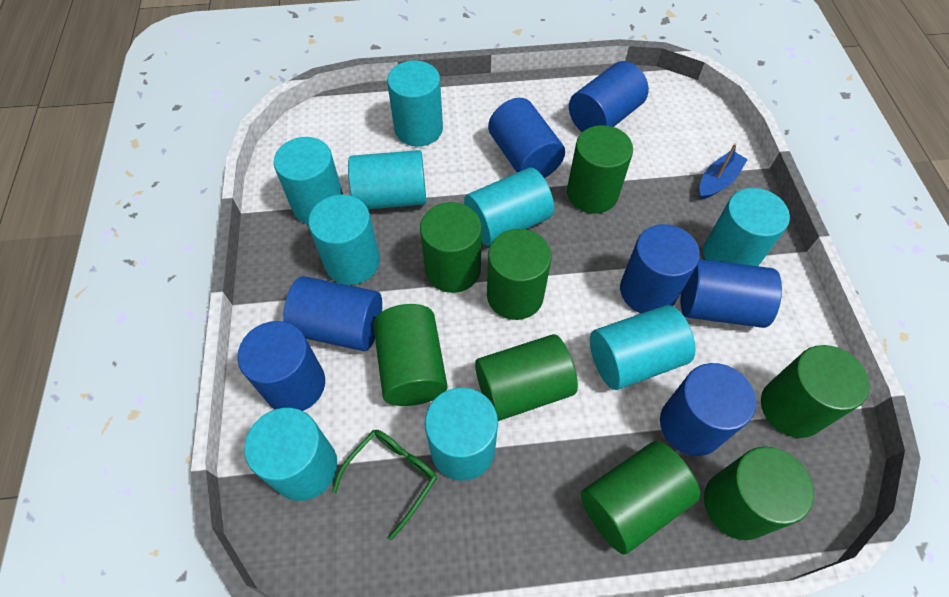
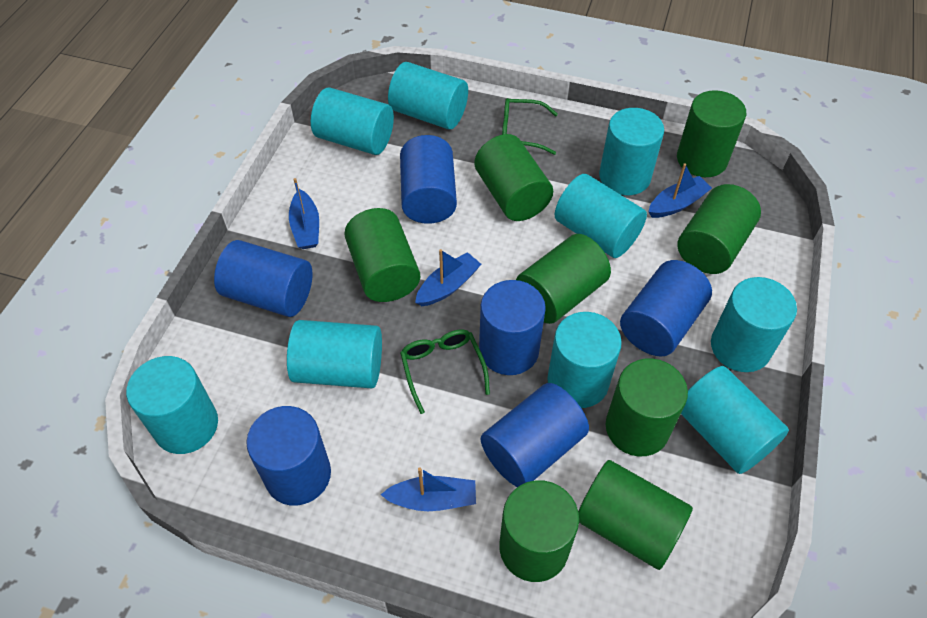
blue boat: 1 -> 4
blue cylinder: 7 -> 6
green glasses: 1 -> 2

